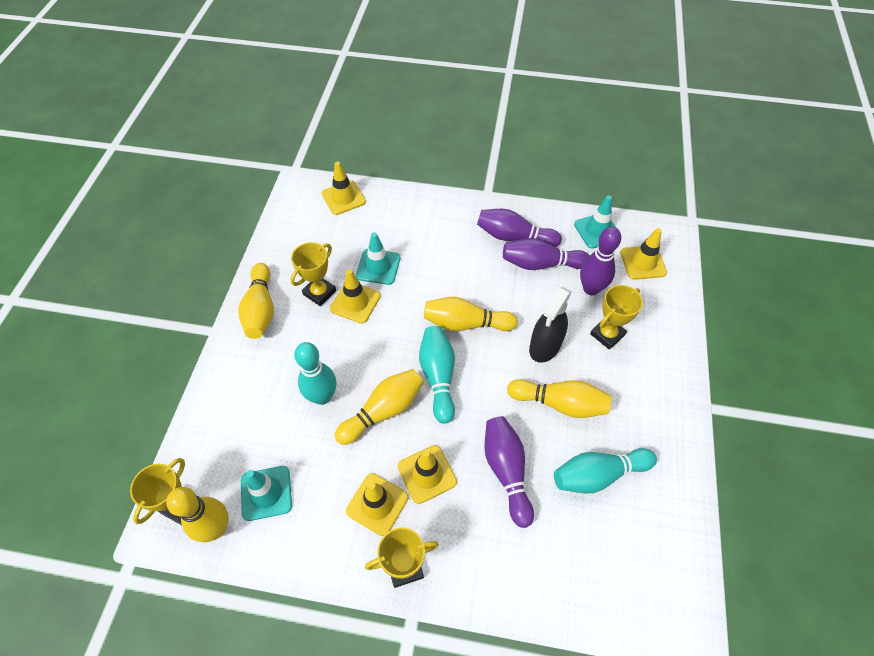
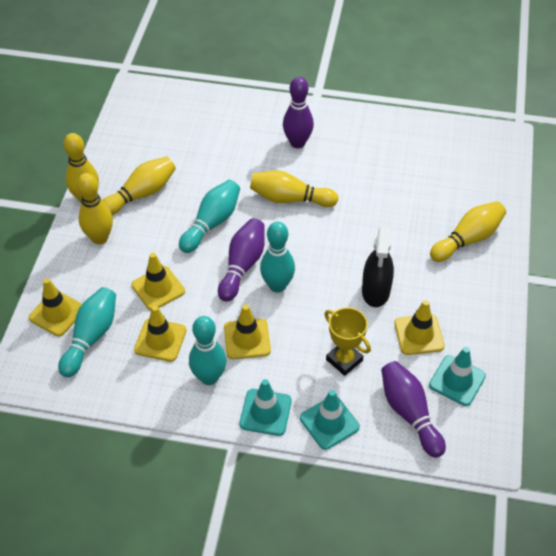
purple bowling pin: 4 -> 3
turquoise bowling pin: 3 -> 4
yellow trophy: 4 -> 1

